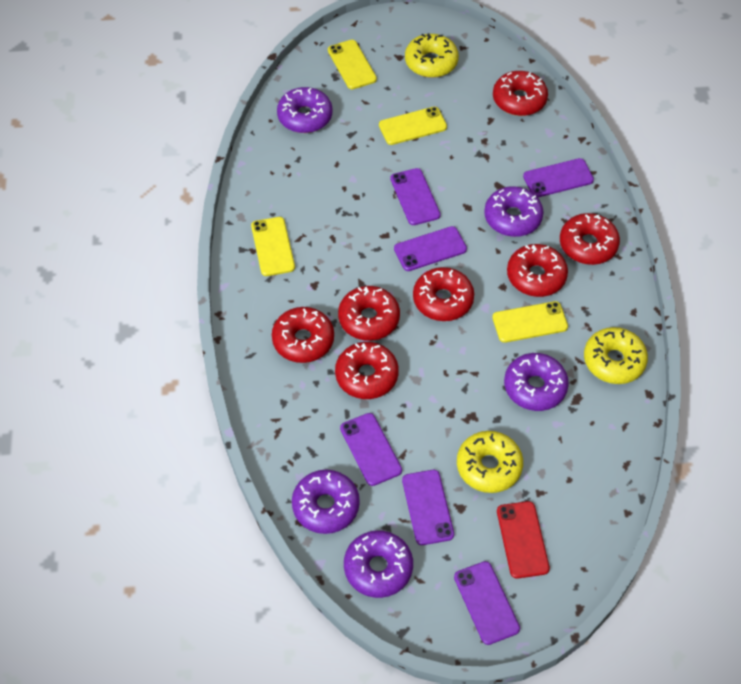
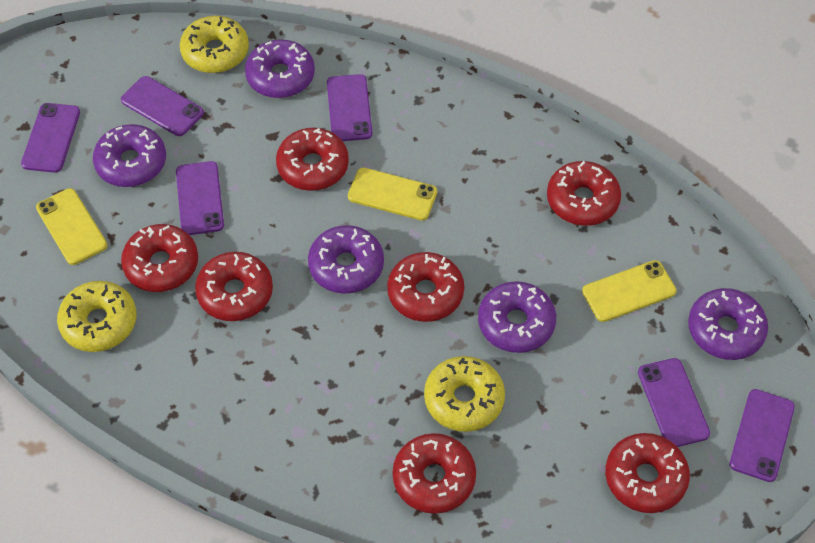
red phone: 1 -> 0
yellow phone: 4 -> 3

